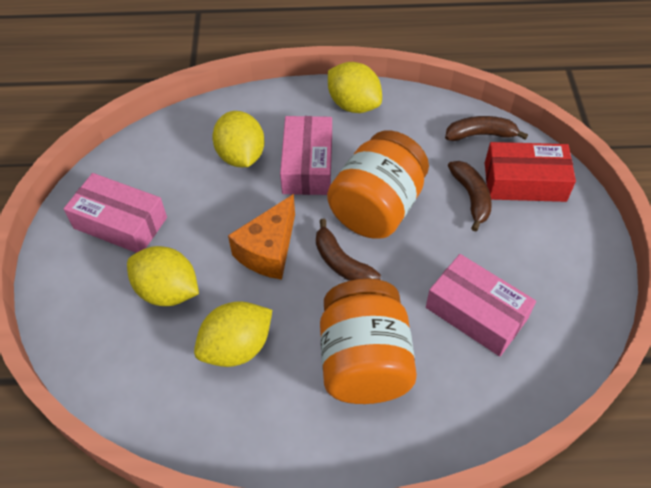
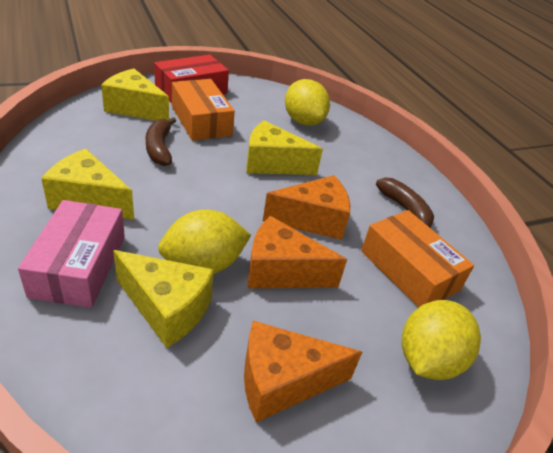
brown banana: 3 -> 2
orange box: 0 -> 2
orange cheese: 1 -> 3
orange jar: 2 -> 0
pink box: 3 -> 1
yellow cheese: 0 -> 4
yellow lemon: 4 -> 3

